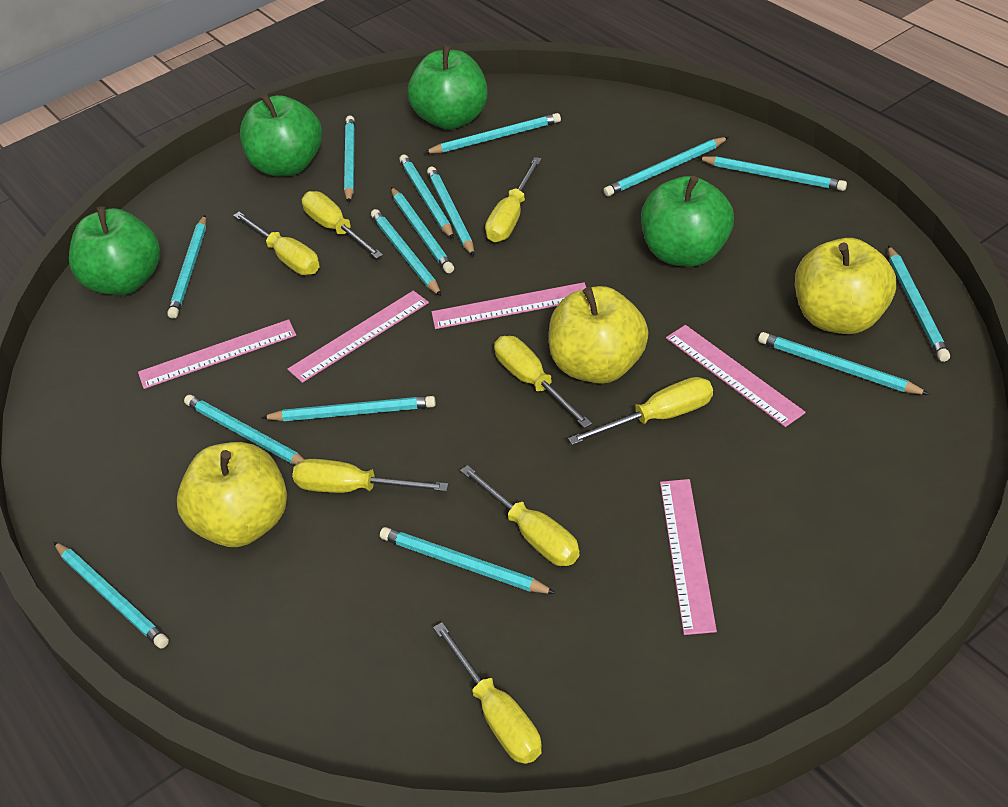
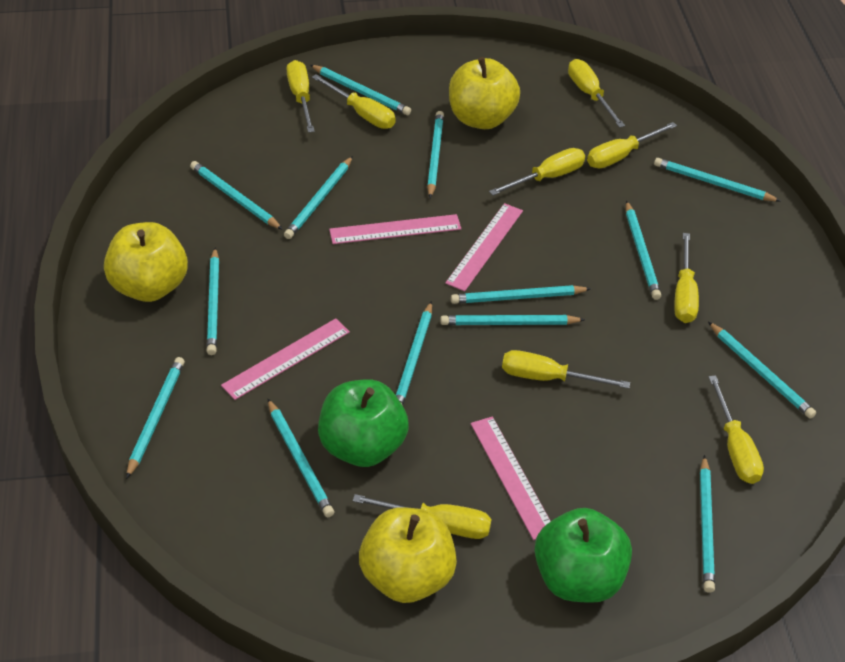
green apple: 4 -> 2
pink ruler: 5 -> 4
turquoise pencil: 15 -> 14
yellow screwdriver: 8 -> 9

